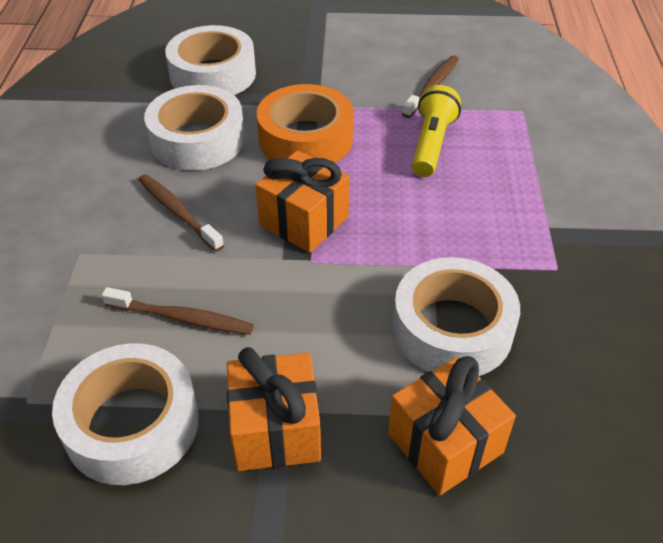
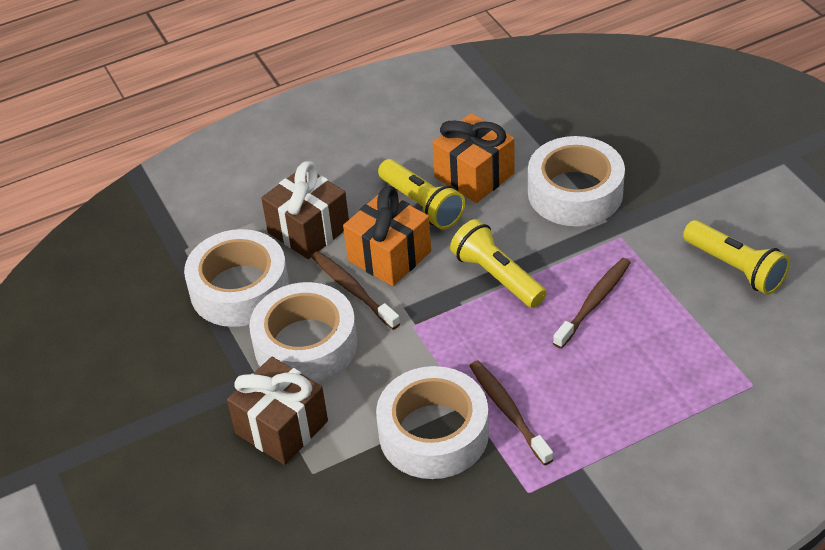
brown gift: 0 -> 2
orange gift: 3 -> 2
orange tape: 1 -> 0
yellow flashlight: 1 -> 3

